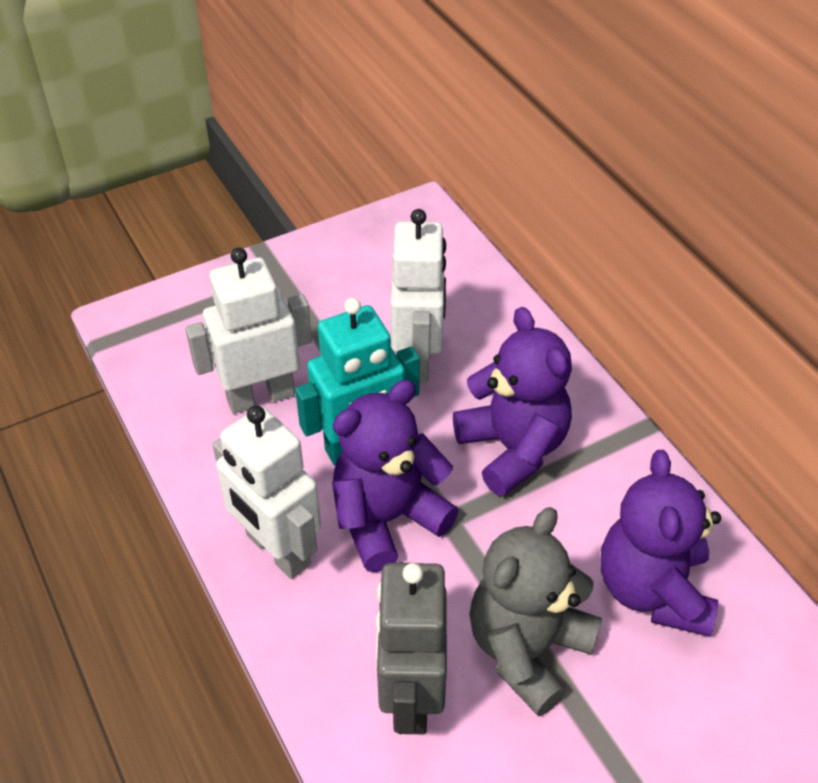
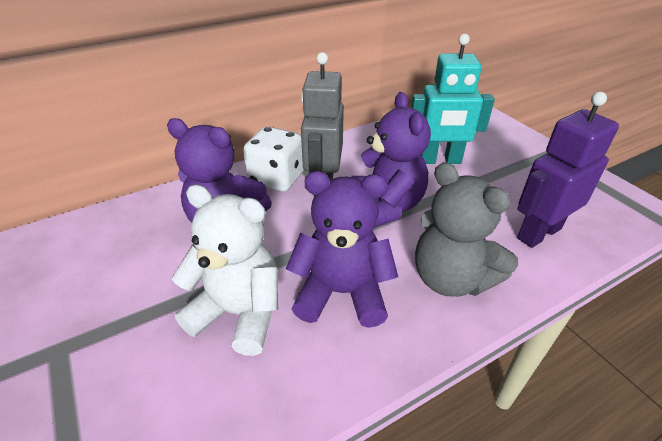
purple robot: 0 -> 1
white dice: 0 -> 1
white robot: 3 -> 0
white teddy bear: 0 -> 1

